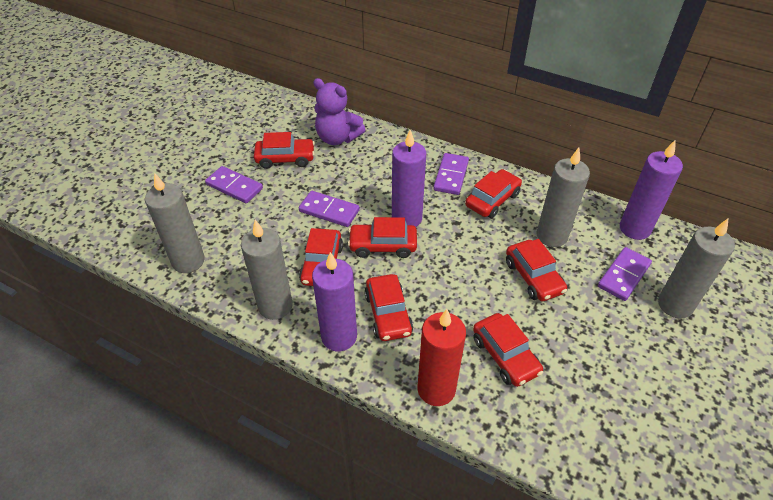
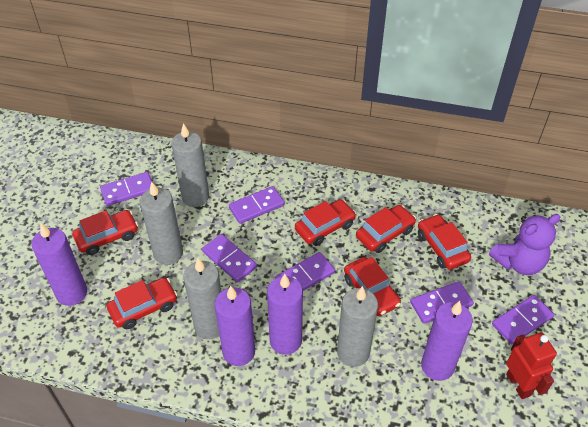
purple candle: 3 -> 4
purple domino: 4 -> 6
red candle: 1 -> 0
red car: 7 -> 6
red robot: 0 -> 1

